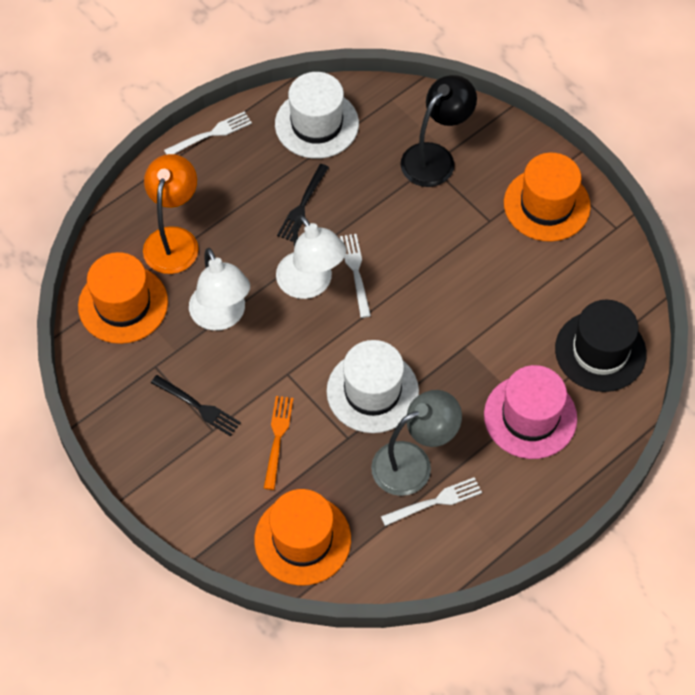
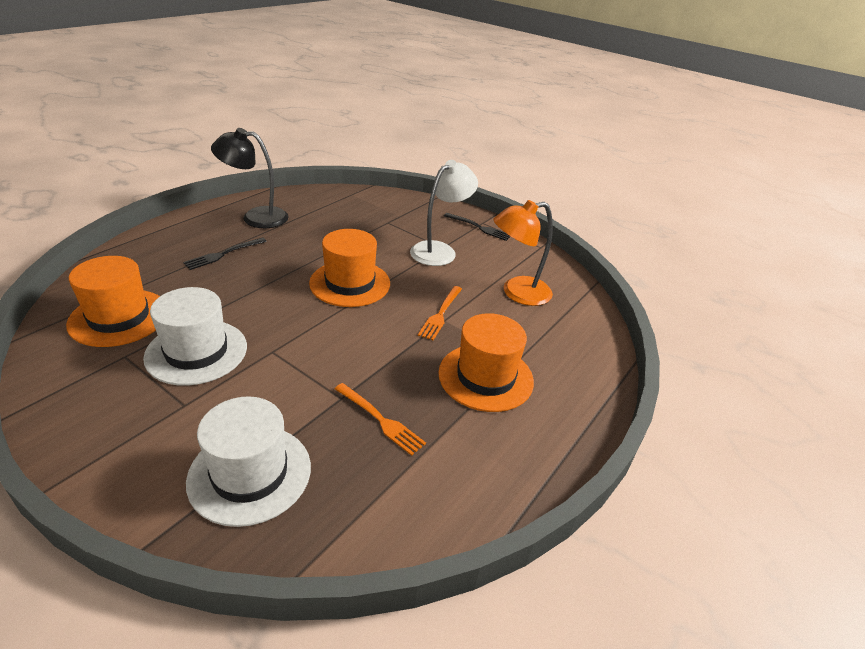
black hat: 1 -> 0
grey lamp: 1 -> 0
orange fork: 1 -> 2
pink hat: 1 -> 0
white fork: 3 -> 0
white lamp: 2 -> 1

